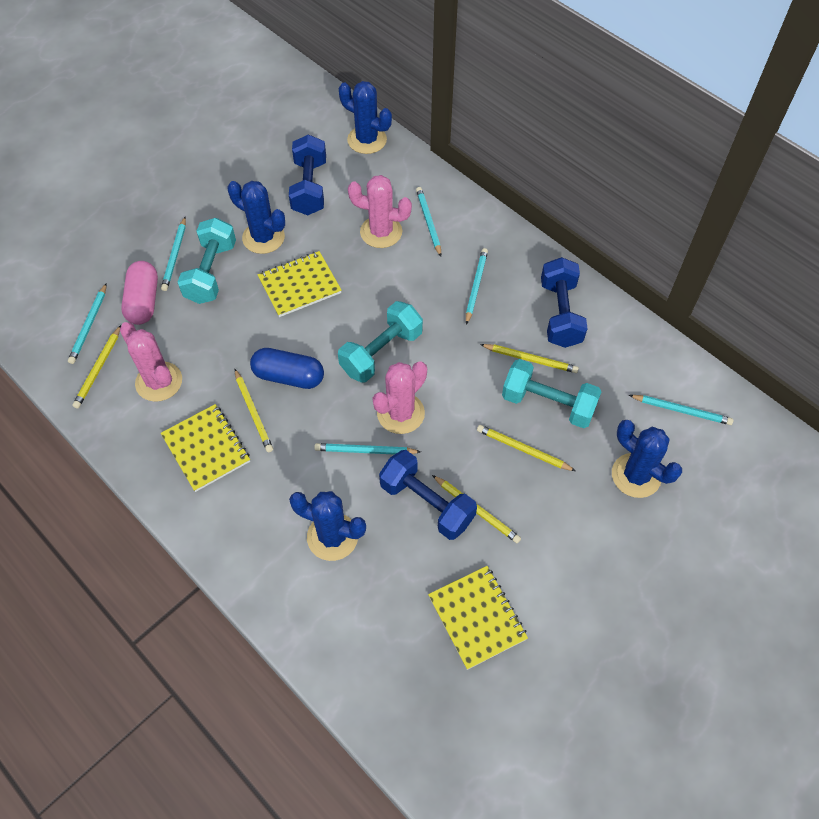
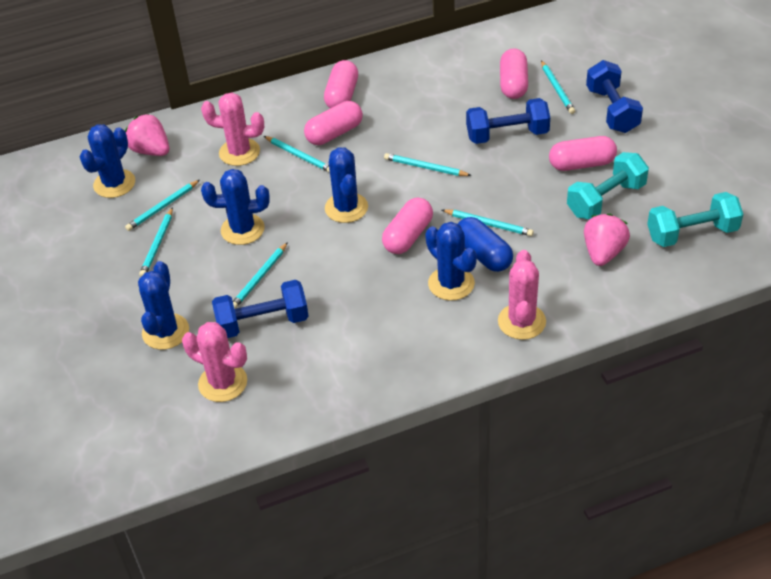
blue cactus: 4 -> 5
pink capsule: 1 -> 5
pink strawberry: 0 -> 2
turquoise dumbbell: 3 -> 2
turquoise pencil: 6 -> 7
yellow notebook: 3 -> 0
yellow pencil: 5 -> 0

